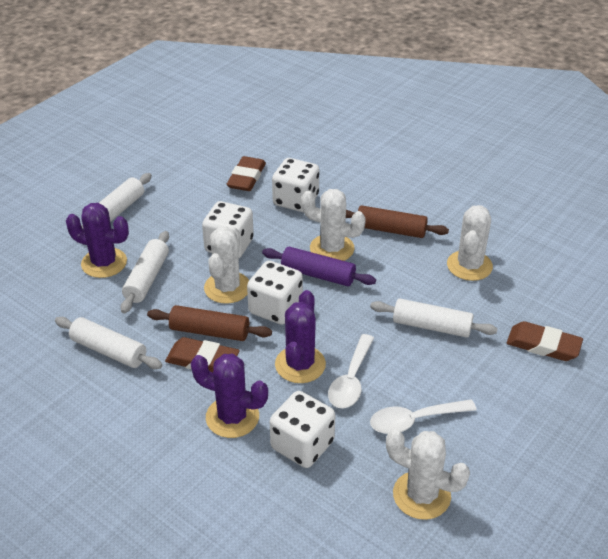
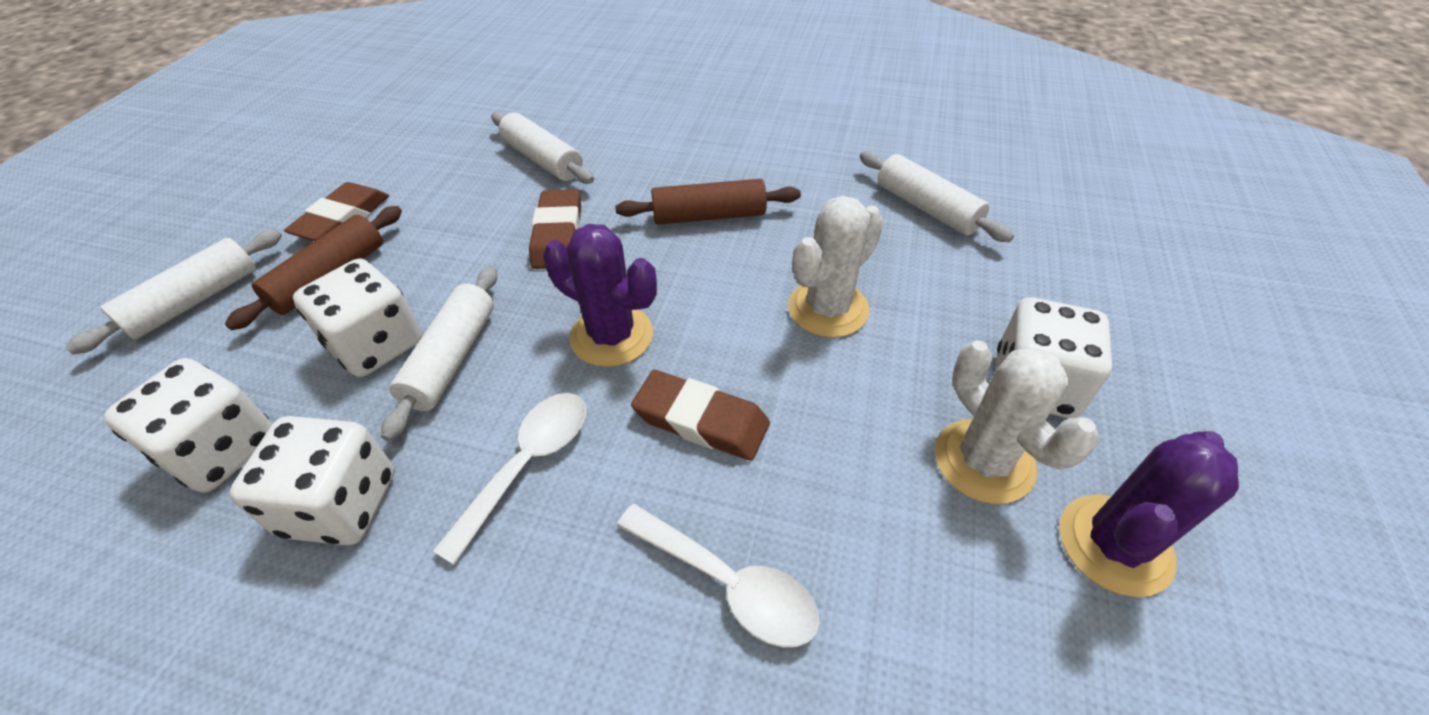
purple cactus: 3 -> 2
purple rolling pin: 1 -> 0
white cactus: 4 -> 2

